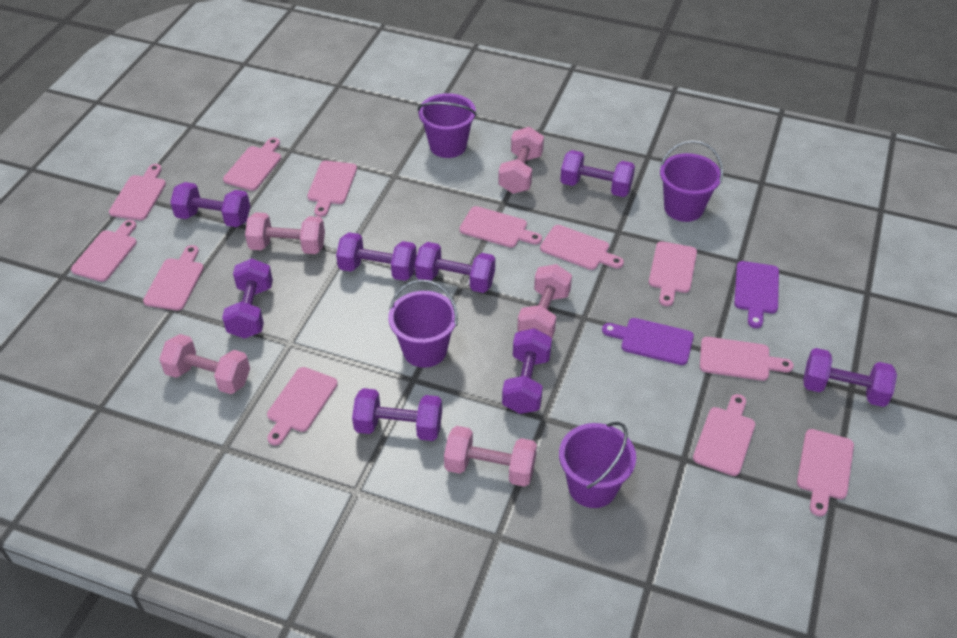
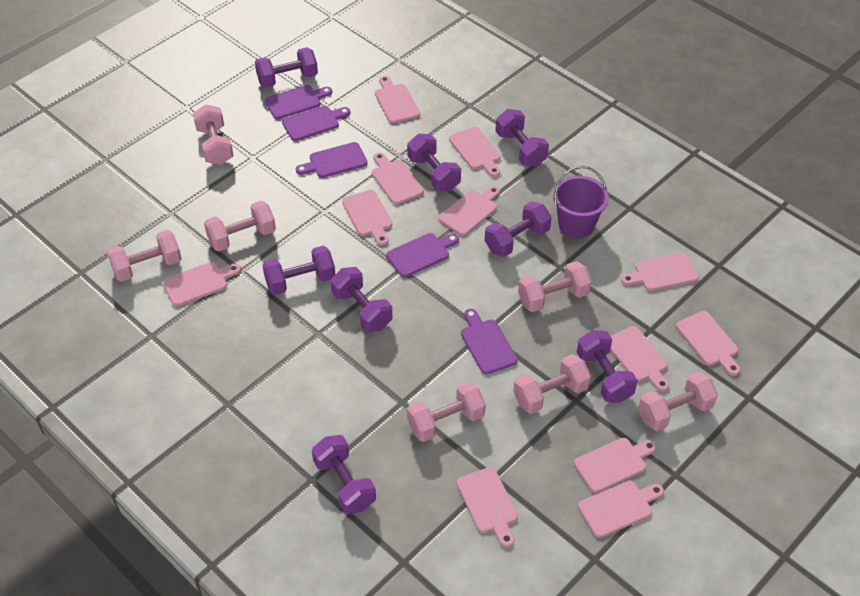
pink dumbbell: 5 -> 7
purple bucket: 4 -> 1
purple cutting board: 2 -> 5

